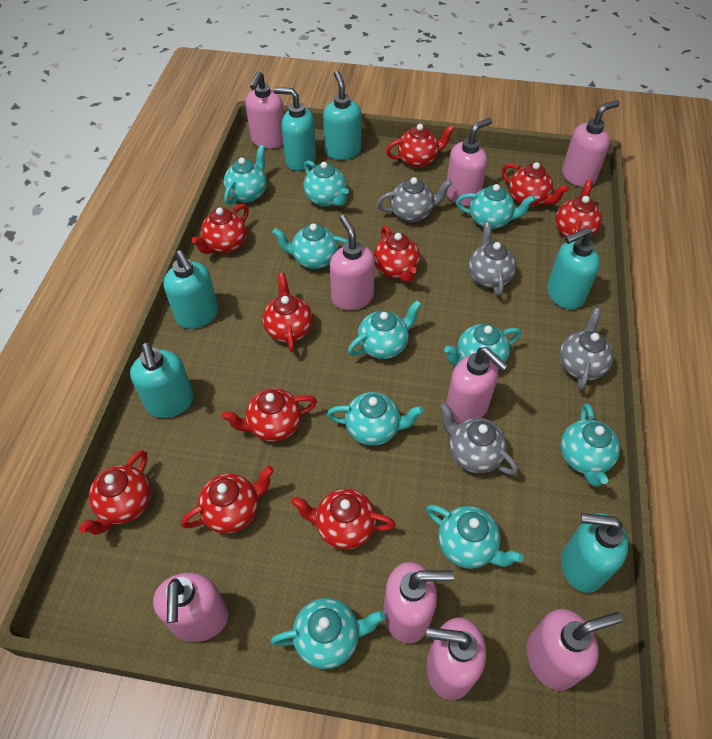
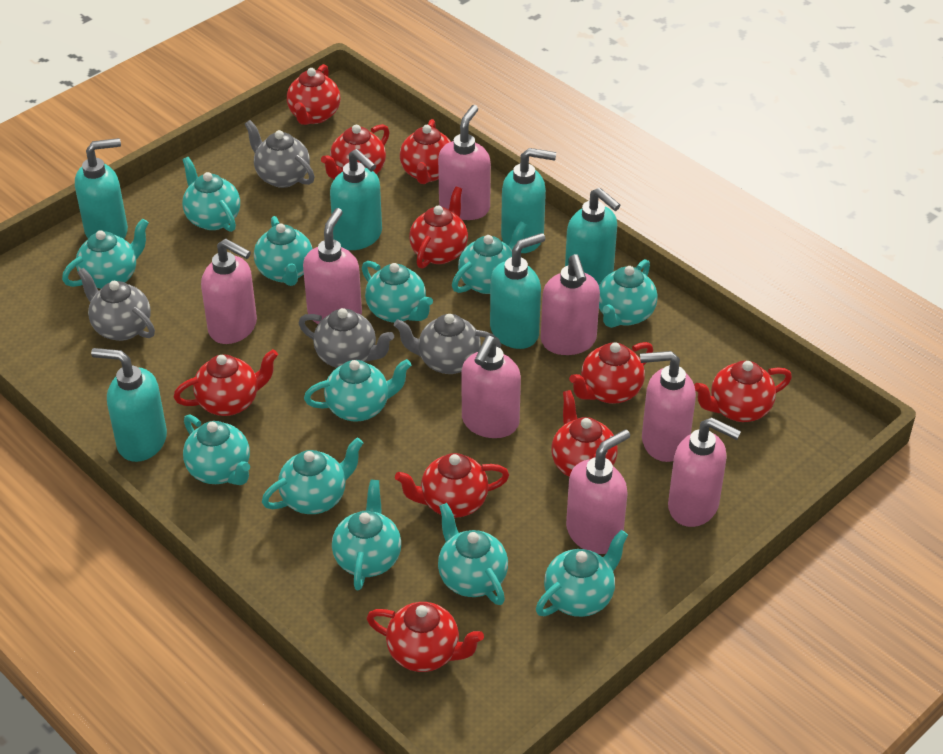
pink soap dispenser: 9 -> 8
turquoise teapot: 10 -> 12

